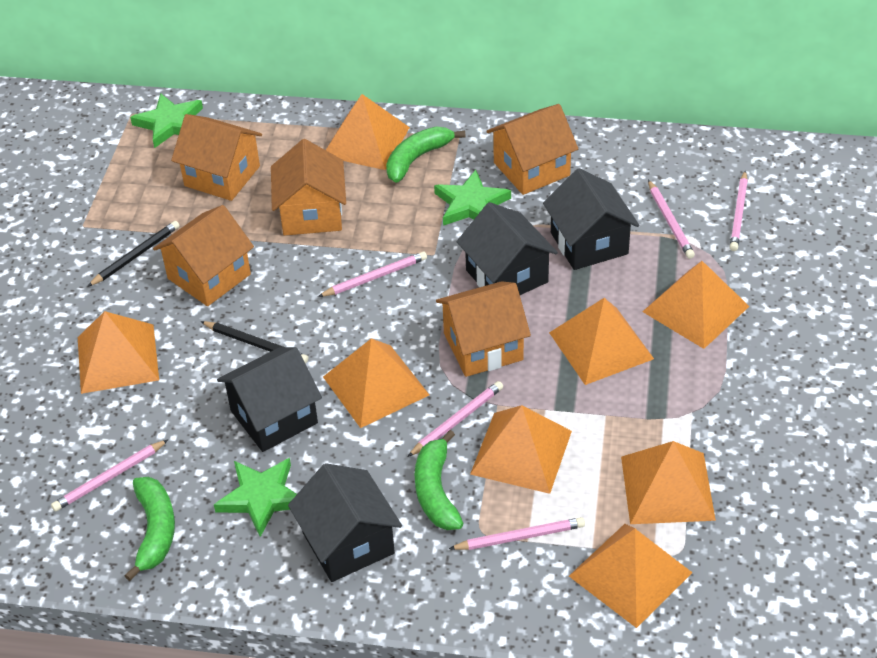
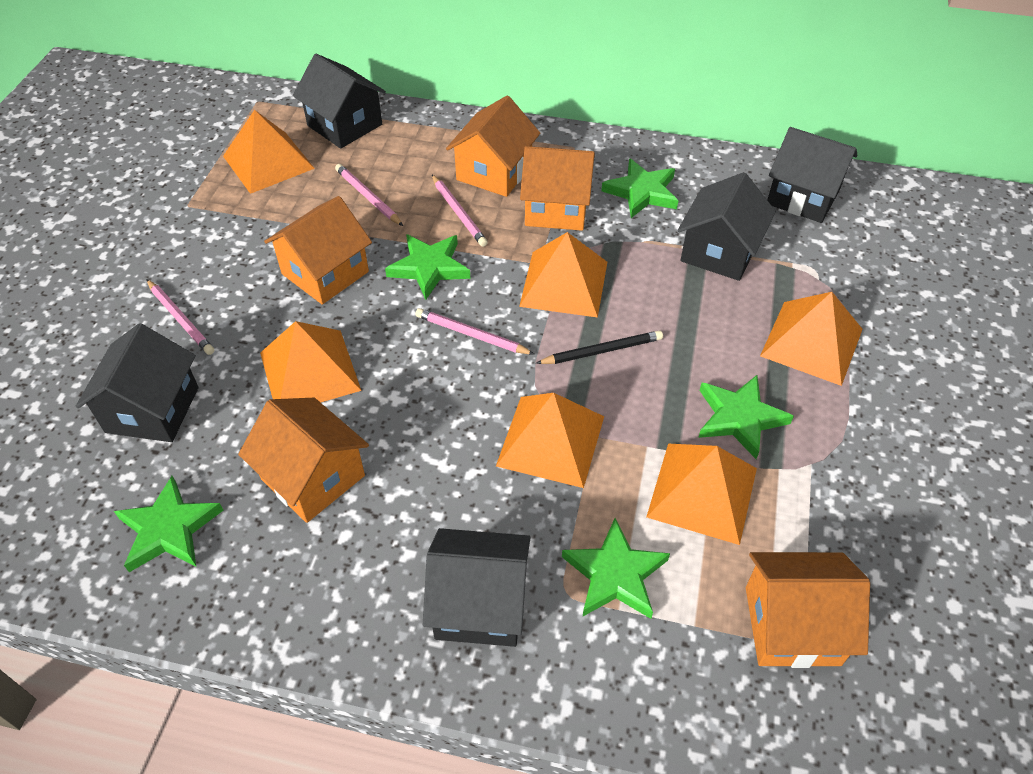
black house: 4 -> 5
black pencil: 2 -> 1
green banana: 3 -> 0
green star: 3 -> 5
orange pyramid: 8 -> 6
pink pencil: 6 -> 4

